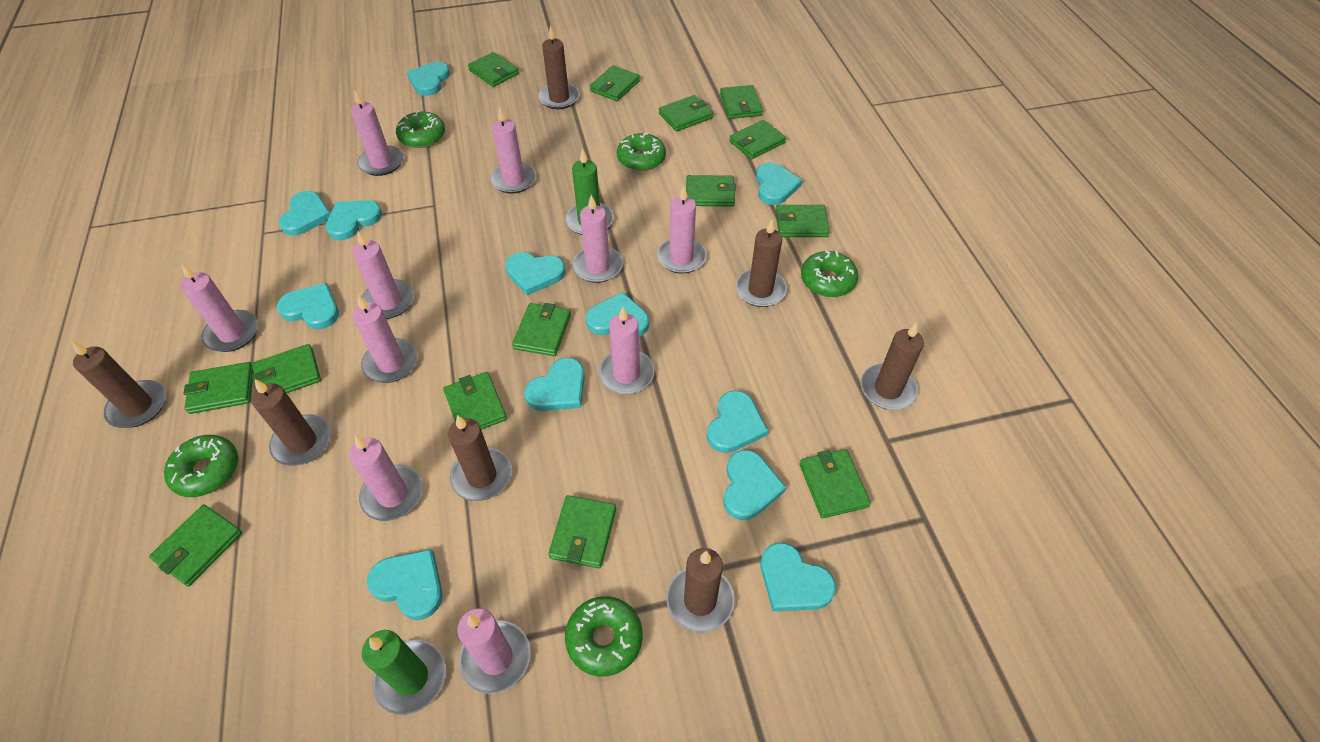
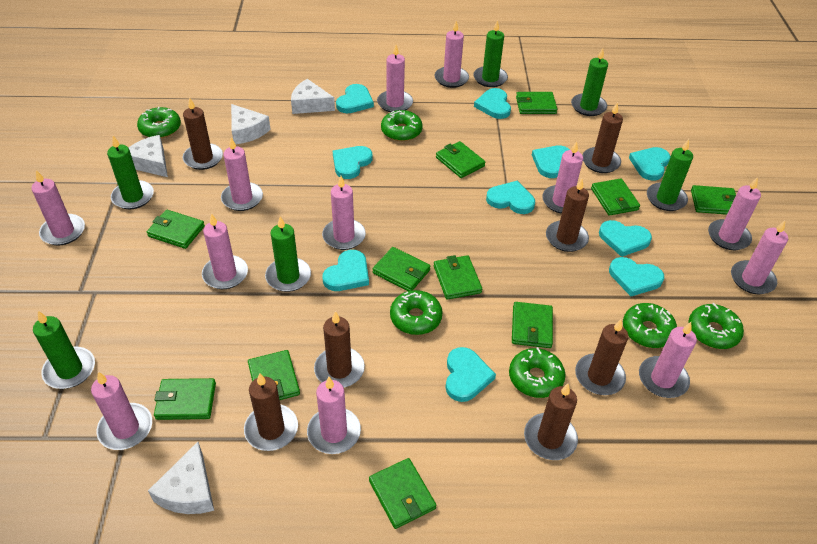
green candle: 2 -> 6
green donut: 5 -> 6
green wallet: 14 -> 11
pink candle: 10 -> 12
turquoise heart: 12 -> 10
white cheese: 0 -> 4

